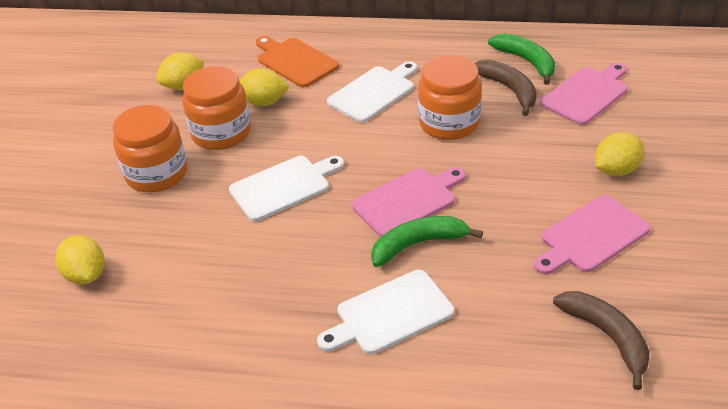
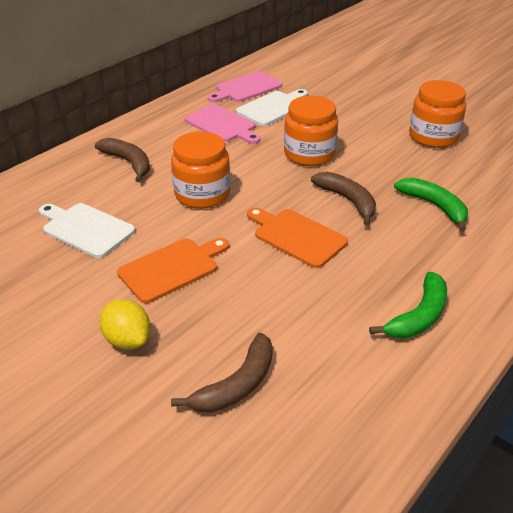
brown banana: 2 -> 3
orange cutting board: 1 -> 2
pink cutting board: 3 -> 2
white cutting board: 3 -> 2
yellow lemon: 4 -> 1

